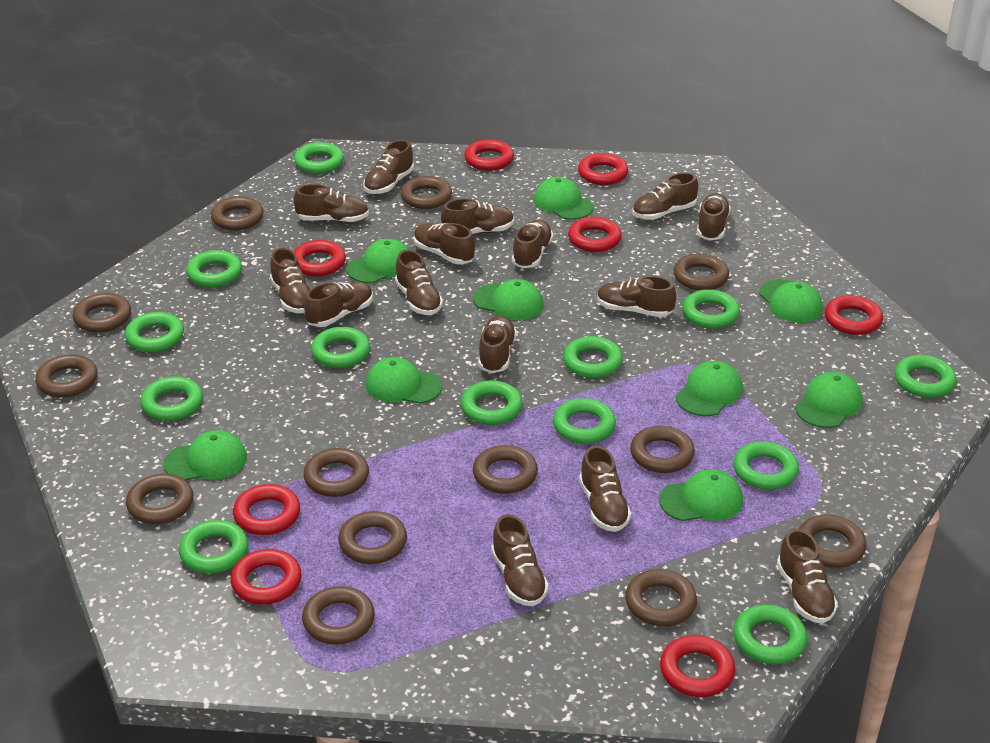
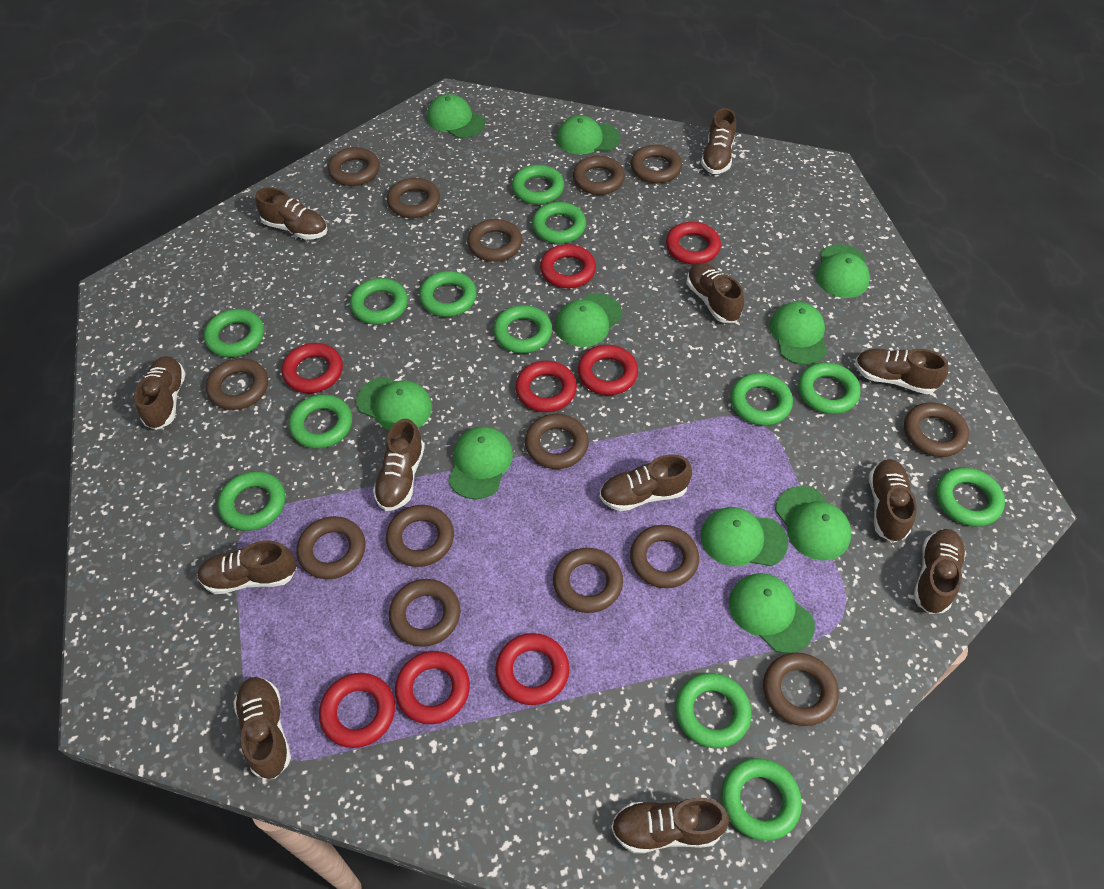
brown ring: 13 -> 14
brown shoe: 15 -> 12
green cap: 9 -> 10

